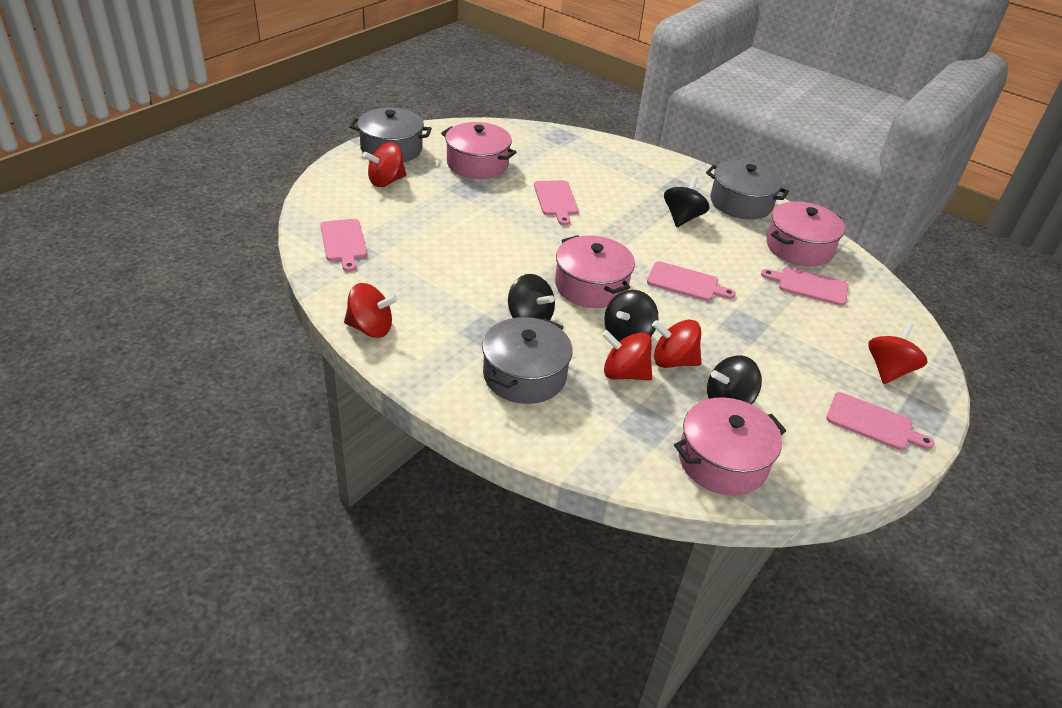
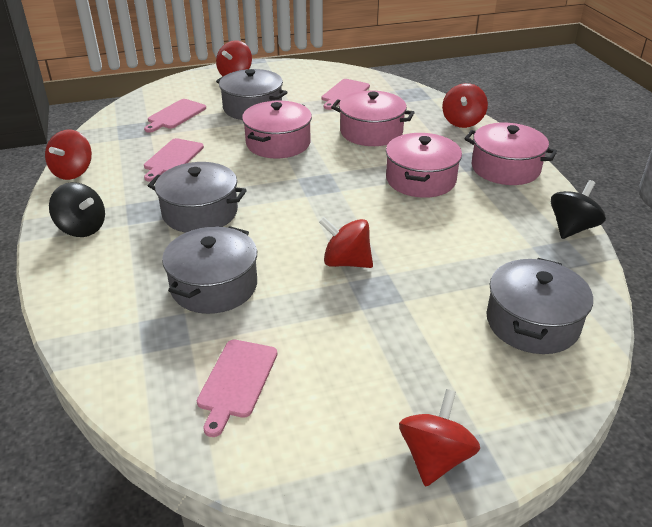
black spinning top: 4 -> 2
grey pot: 3 -> 4
pink cutting board: 5 -> 4

